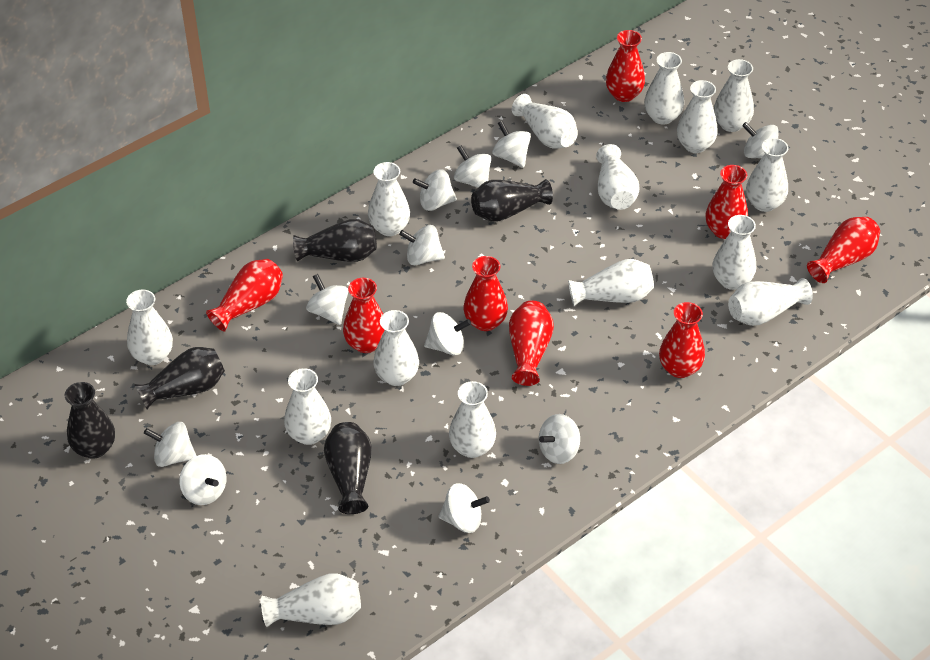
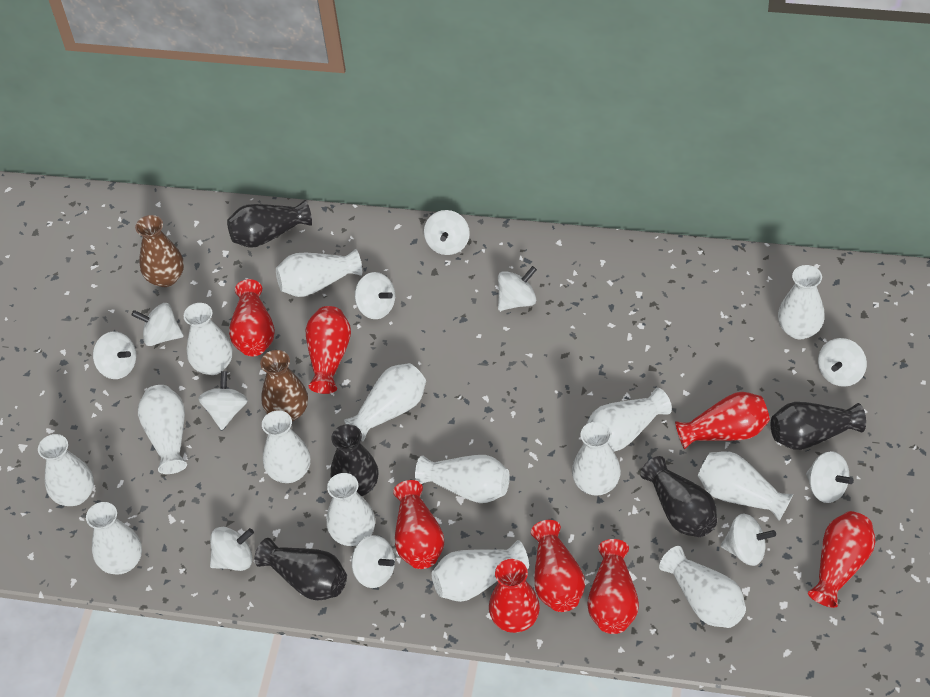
brown vase: 0 -> 2

